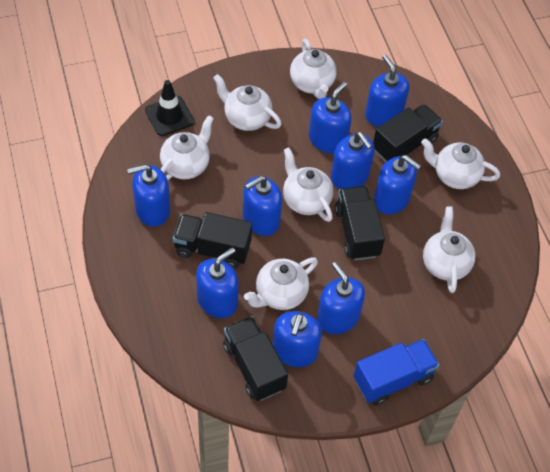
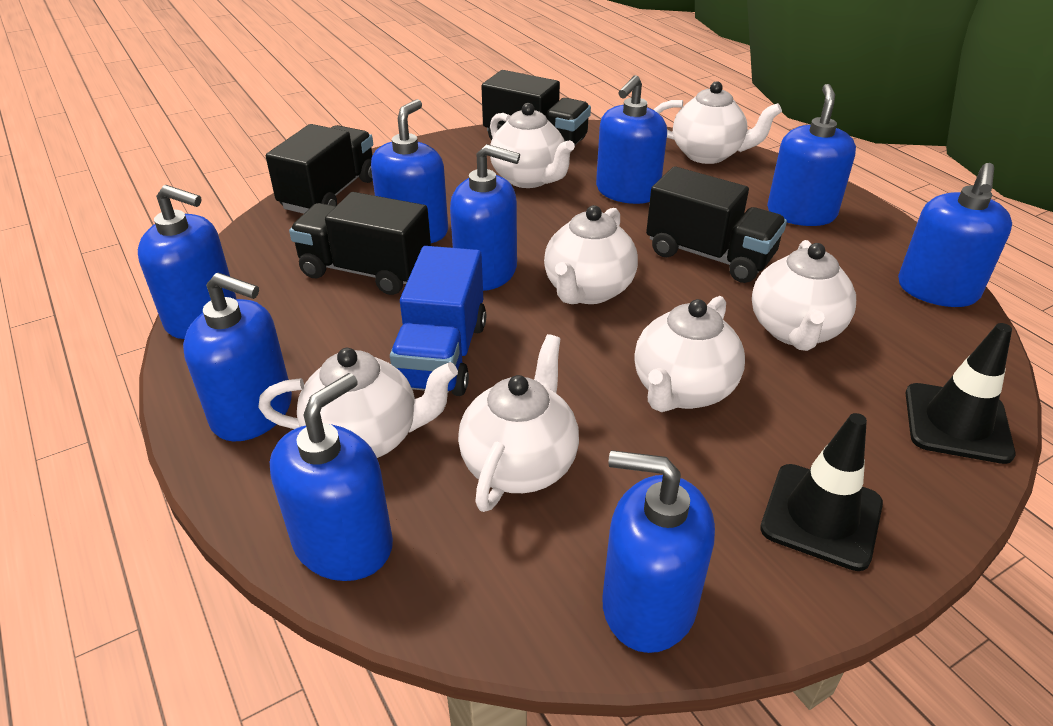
black traffic cone: 1 -> 2

